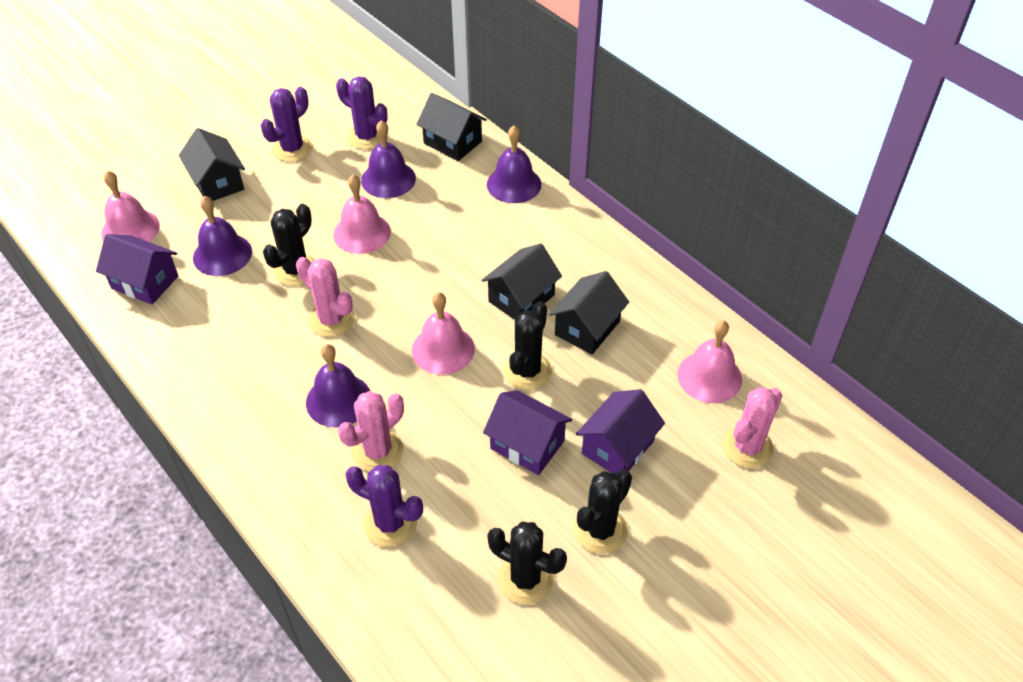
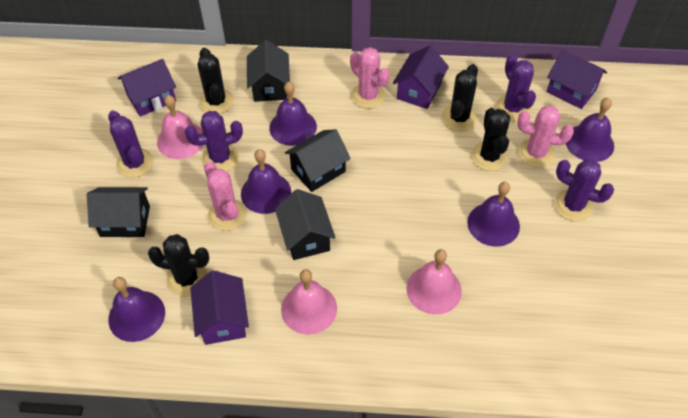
pink bell: 4 -> 3
purple bell: 4 -> 5
purple cactus: 3 -> 4
purple house: 3 -> 4

